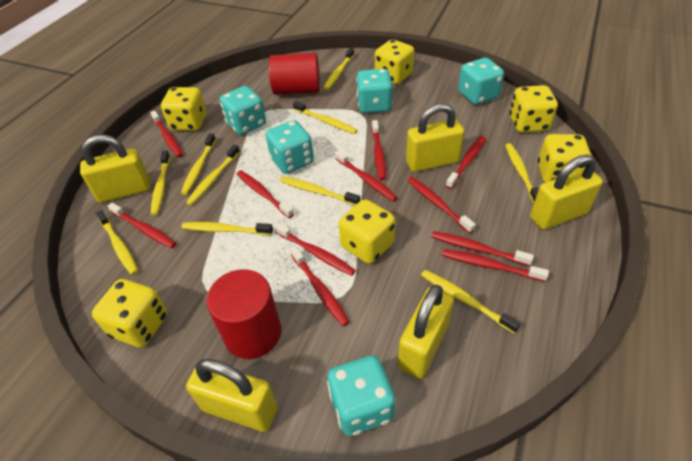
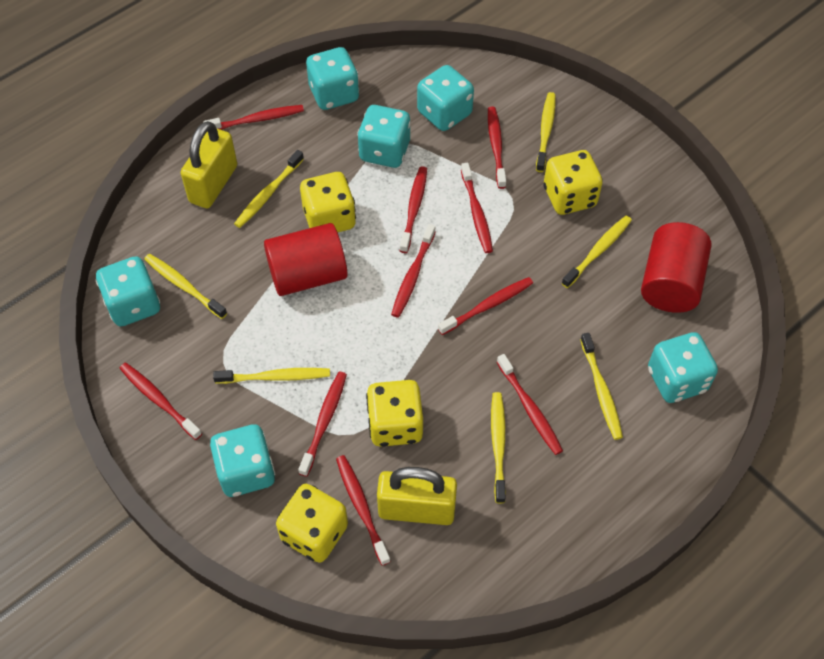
red toothbrush: 11 -> 10
turquoise dice: 5 -> 6
yellow dice: 6 -> 4
yellow padlock: 5 -> 2
yellow toothbrush: 10 -> 7

